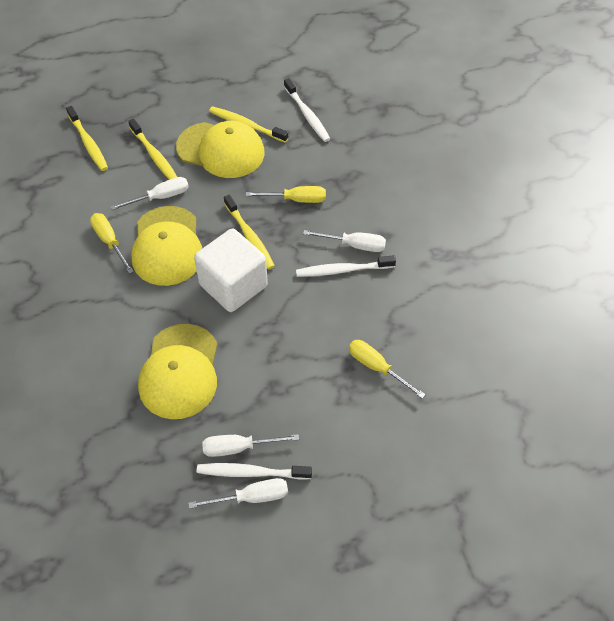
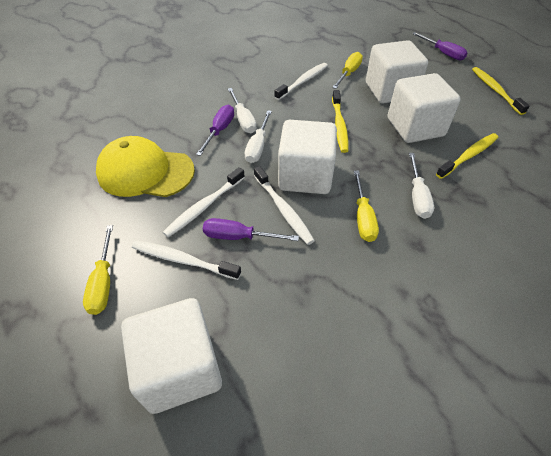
purple screwdriver: 0 -> 3
white cube: 1 -> 4
white screwdriver: 4 -> 3
white toothbrush: 3 -> 4
yellow cap: 3 -> 1
yellow toothbrush: 4 -> 3

